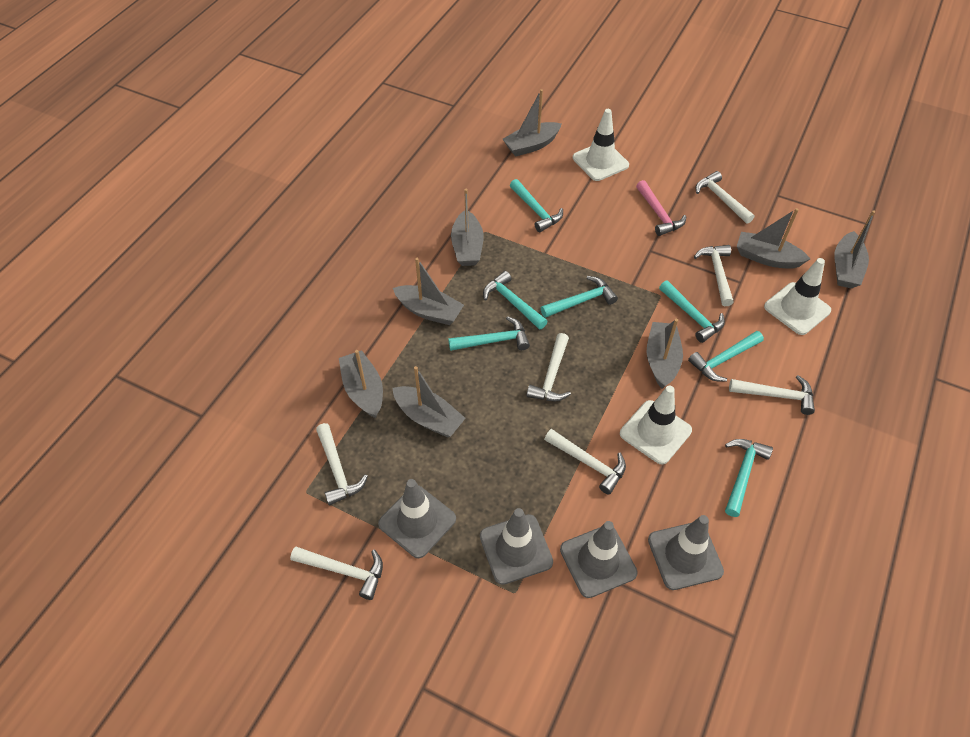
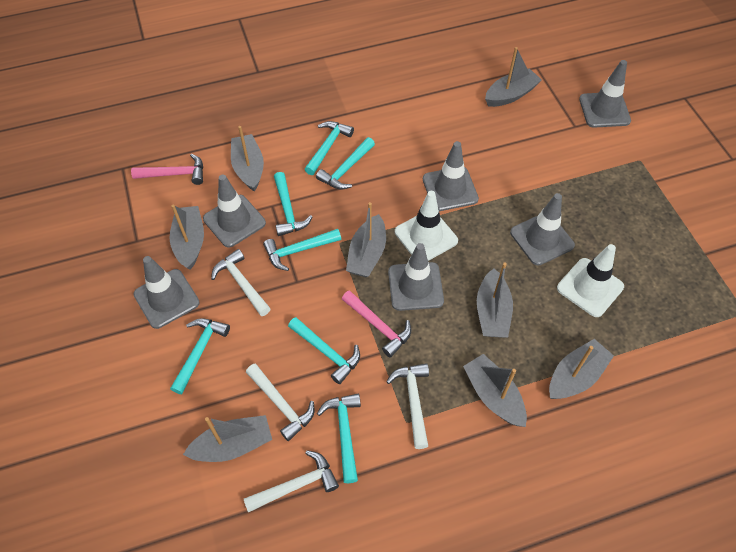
grey traffic cone: 4 -> 6
pink hammer: 1 -> 2
white hammer: 7 -> 4
white traffic cone: 3 -> 2

